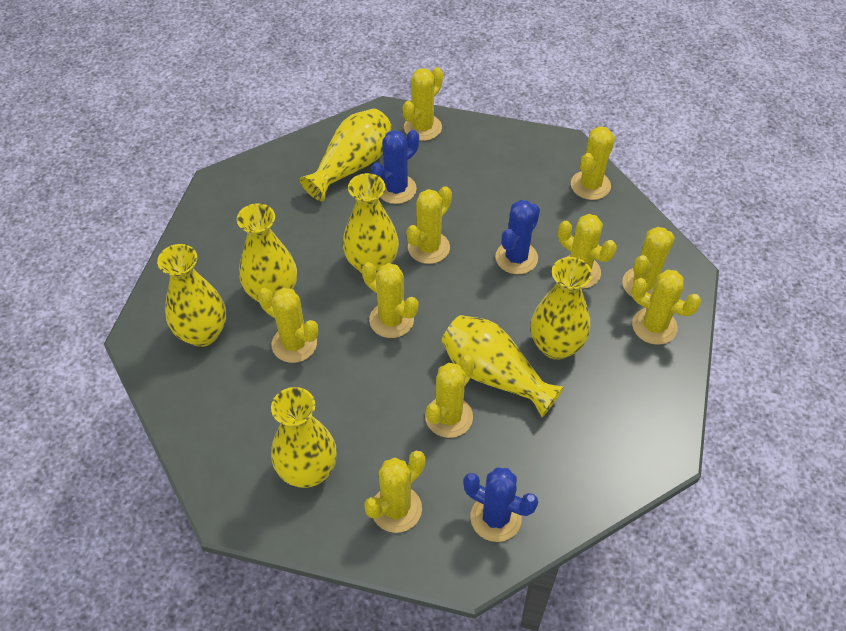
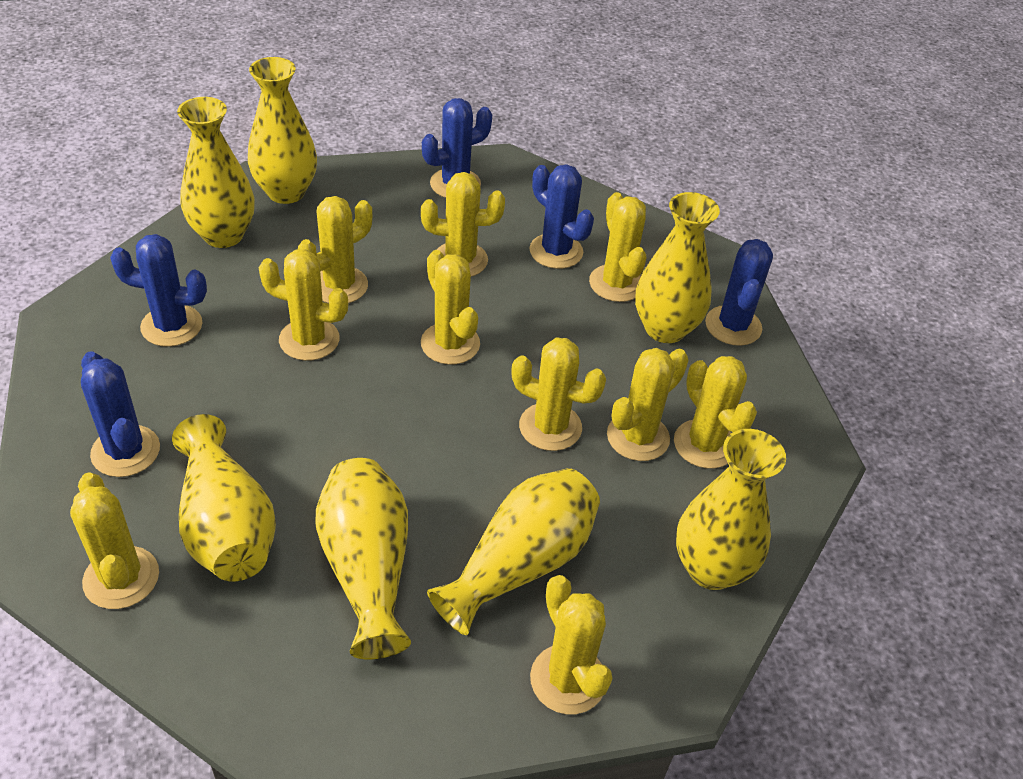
blue cactus: 3 -> 5

